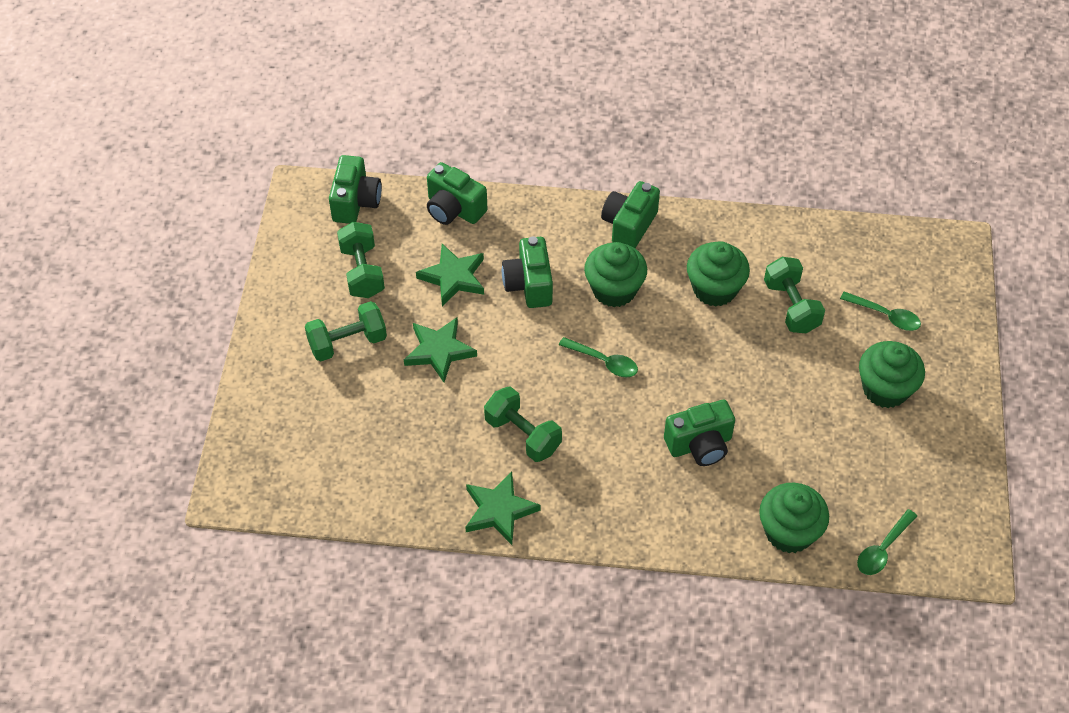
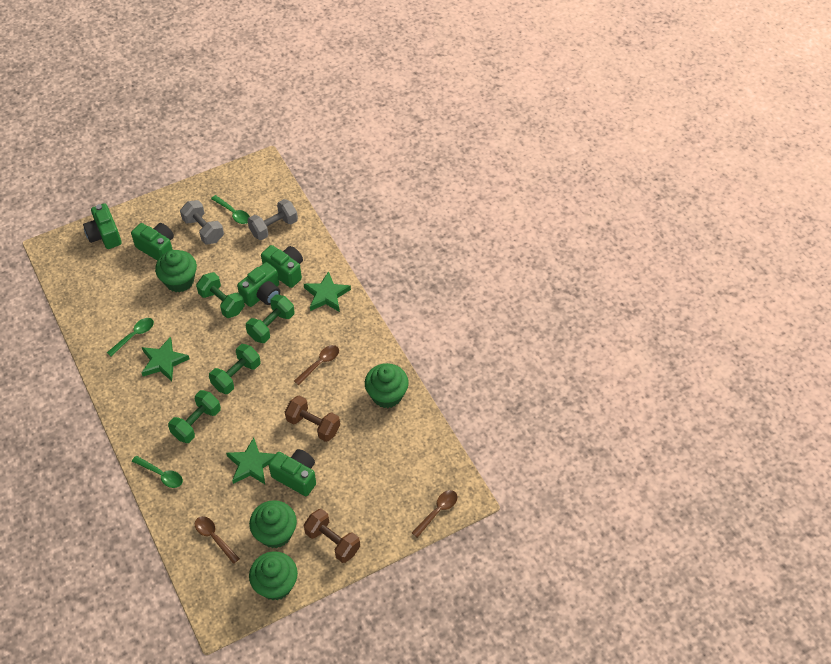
brown dumbbell: 0 -> 2
brown spoon: 0 -> 3
grey dumbbell: 0 -> 2

